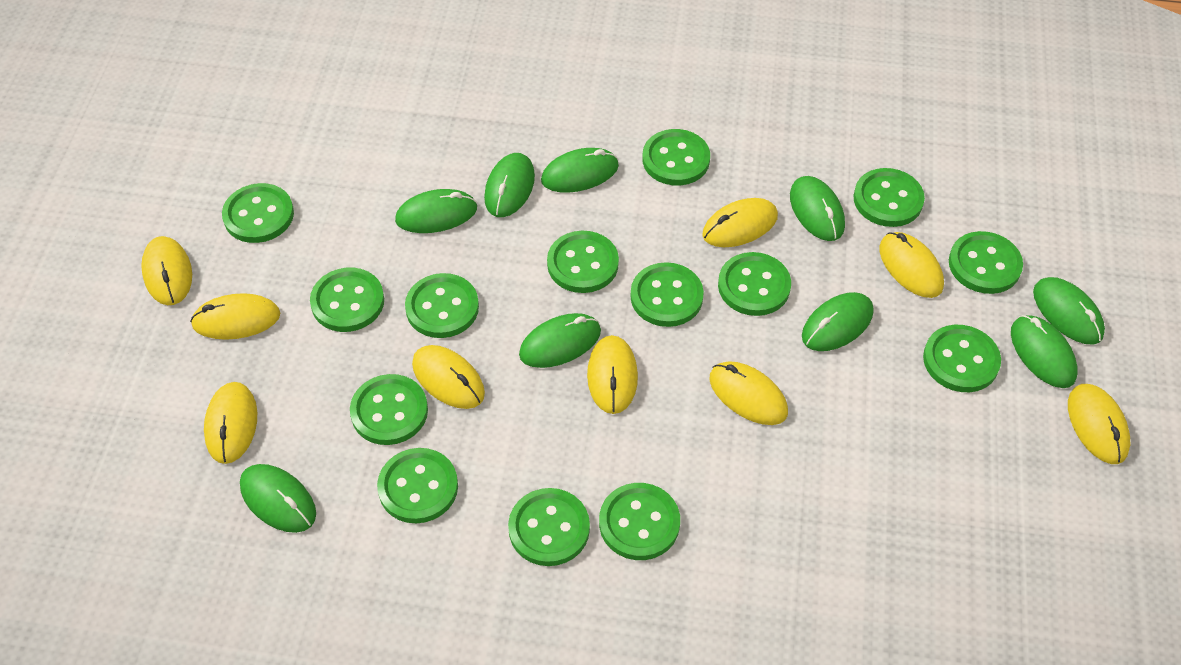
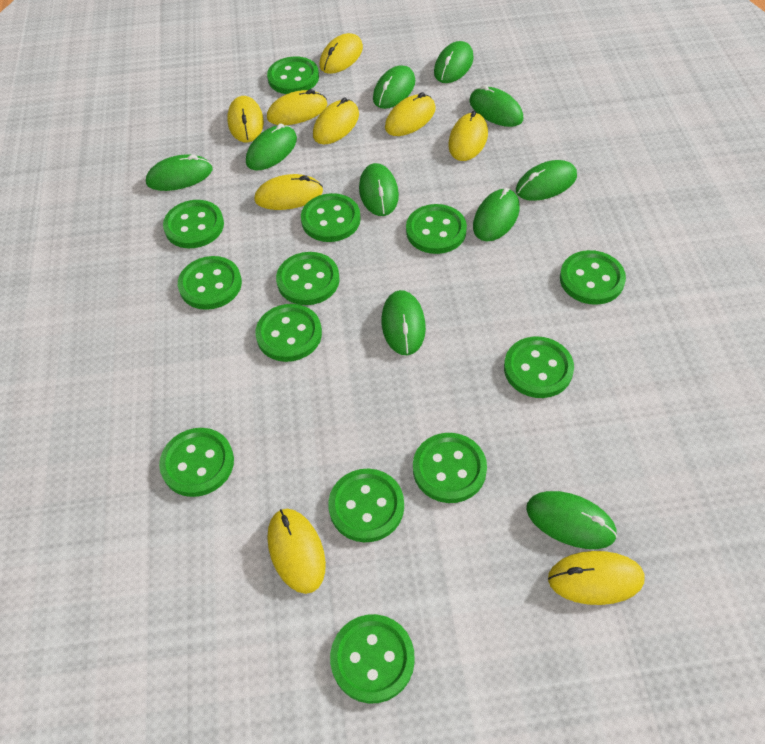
green button: 14 -> 13
green mouse: 9 -> 10

